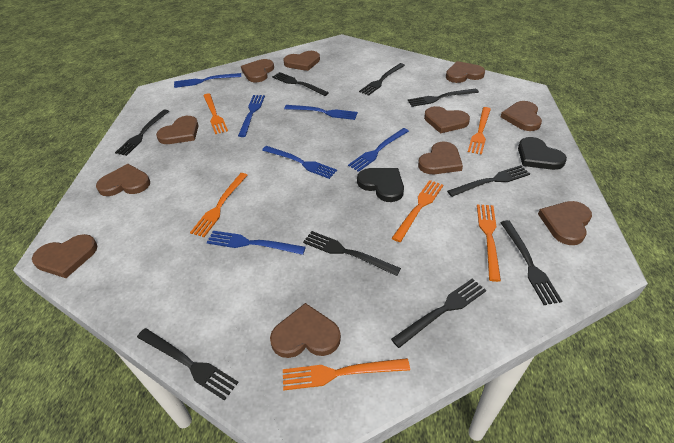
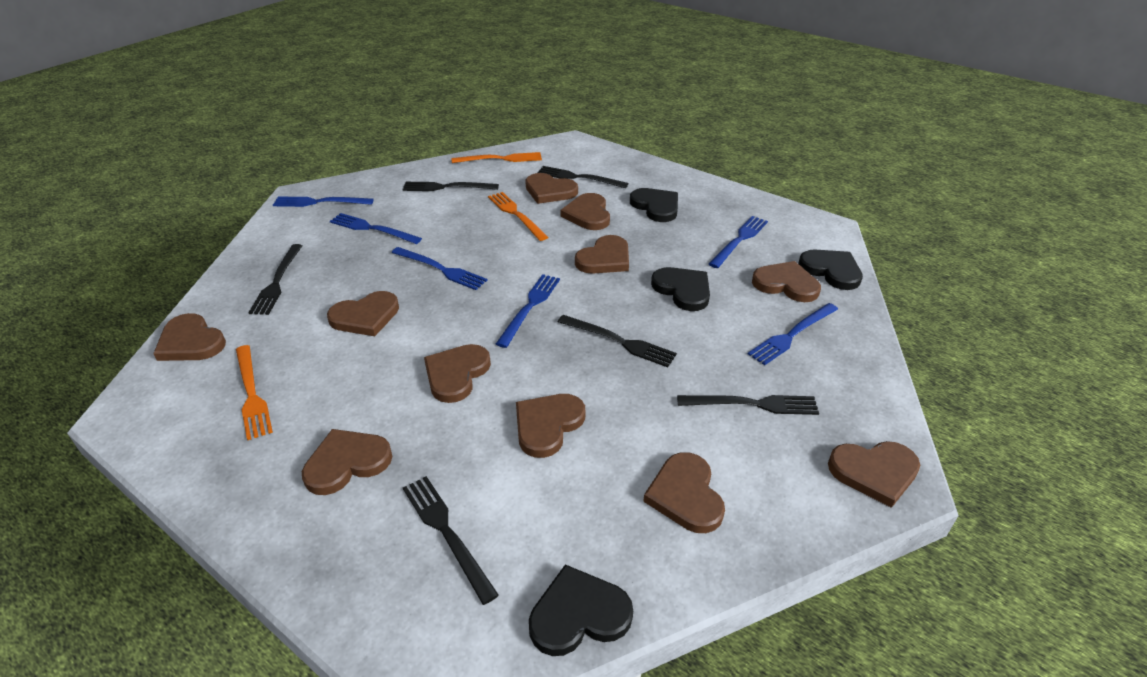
black fork: 9 -> 6
black heart: 2 -> 4
orange fork: 6 -> 3

